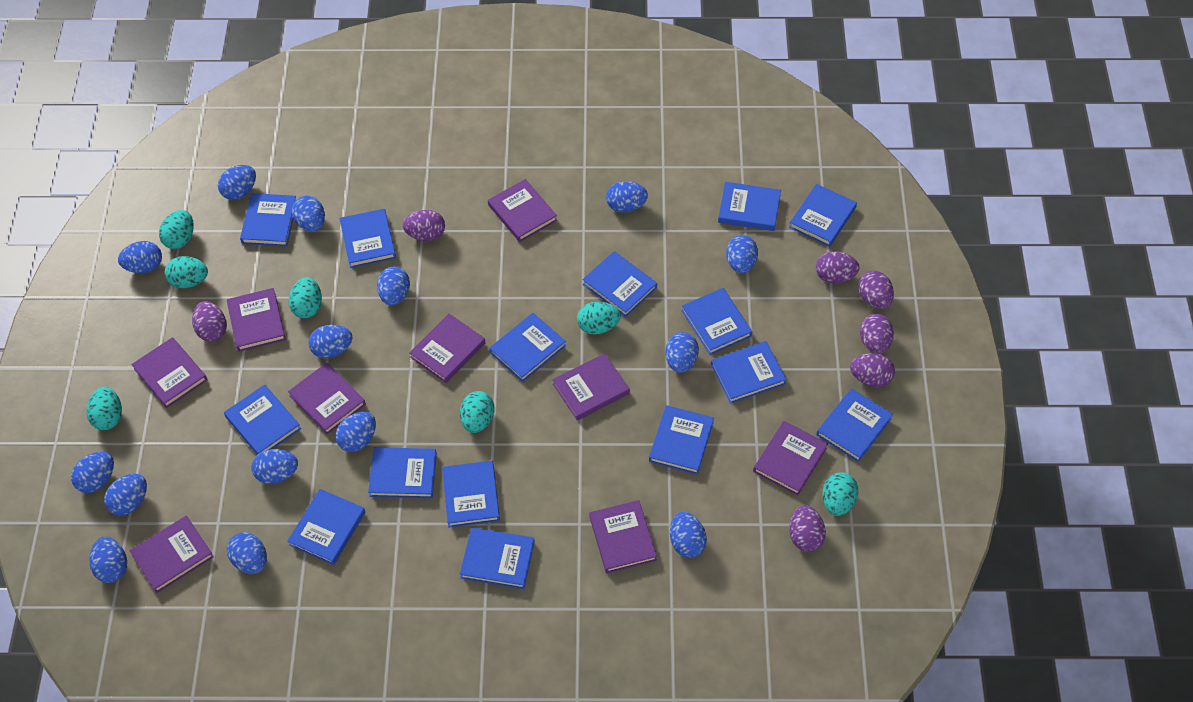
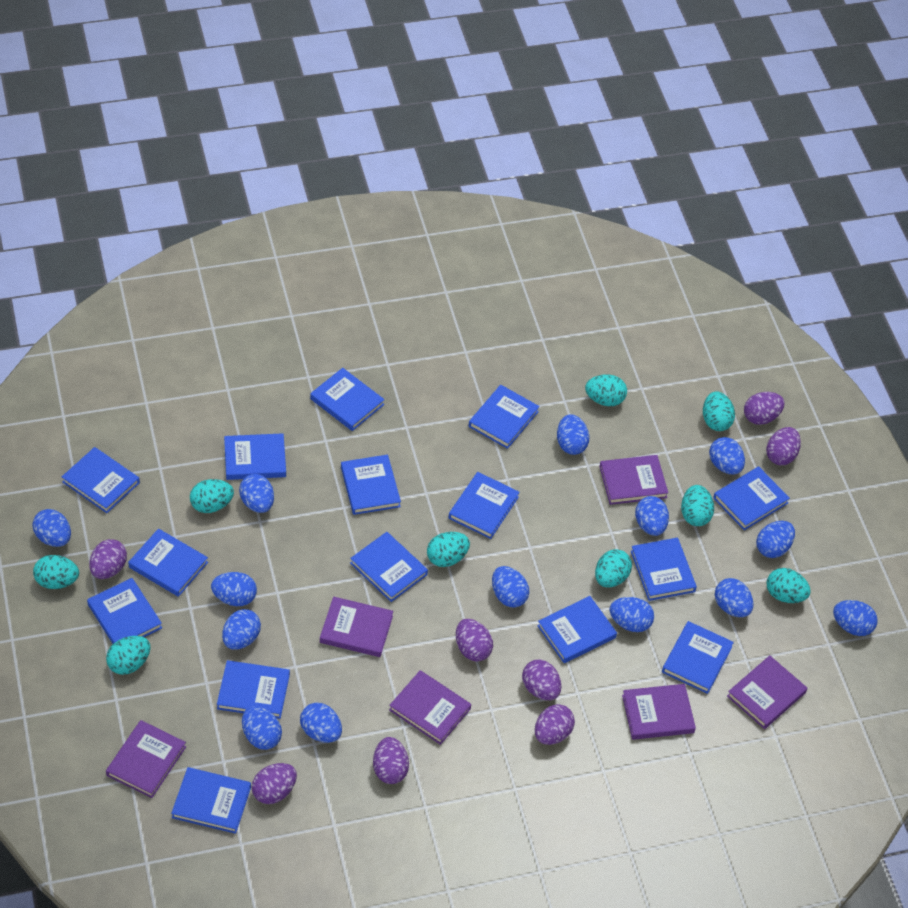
blue egg: 15 -> 14
purple book: 9 -> 6
purple egg: 7 -> 8
turquoise egg: 7 -> 9

